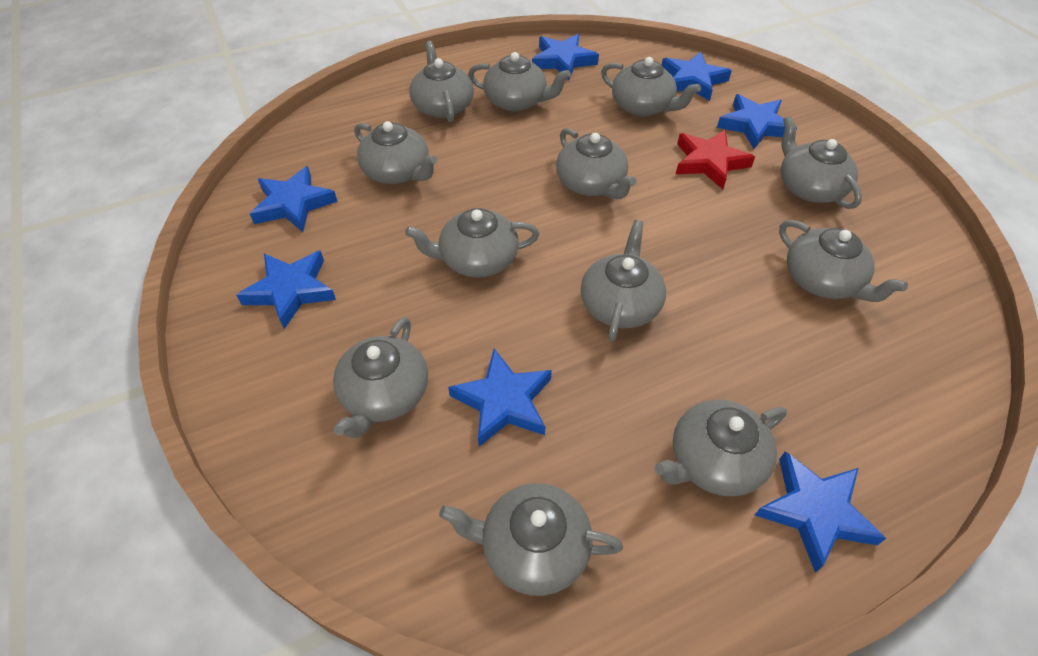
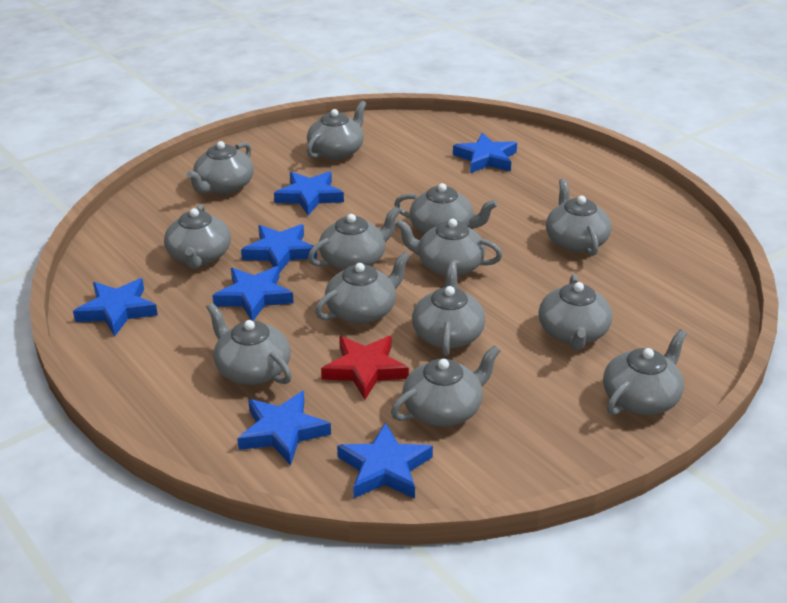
grey teapot: 12 -> 13

